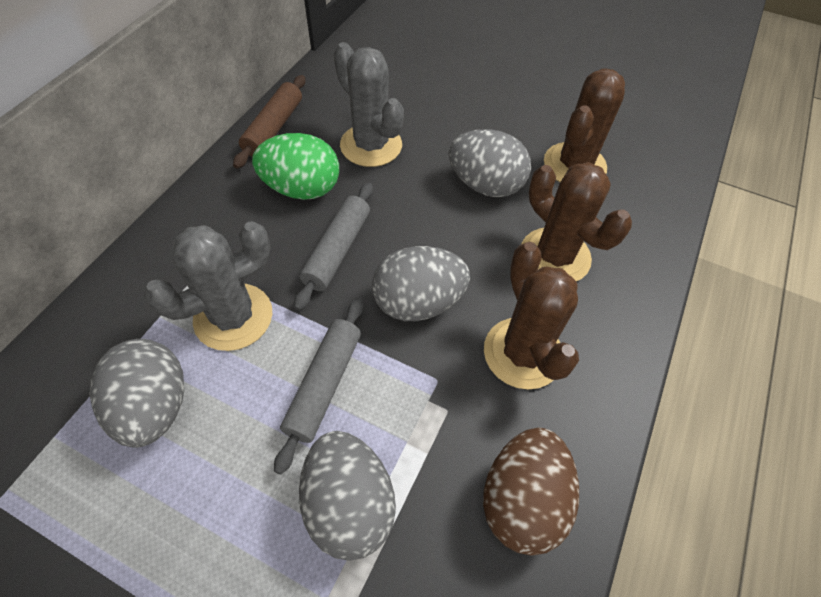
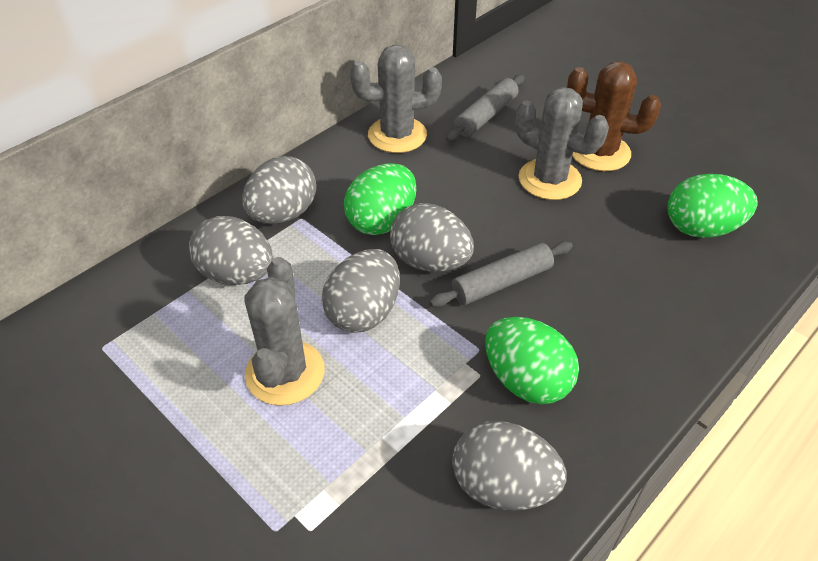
brown cactus: 3 -> 1
brown egg: 1 -> 0
brown rolling pin: 1 -> 0
green egg: 1 -> 3
grey cactus: 2 -> 3
grey egg: 4 -> 5

